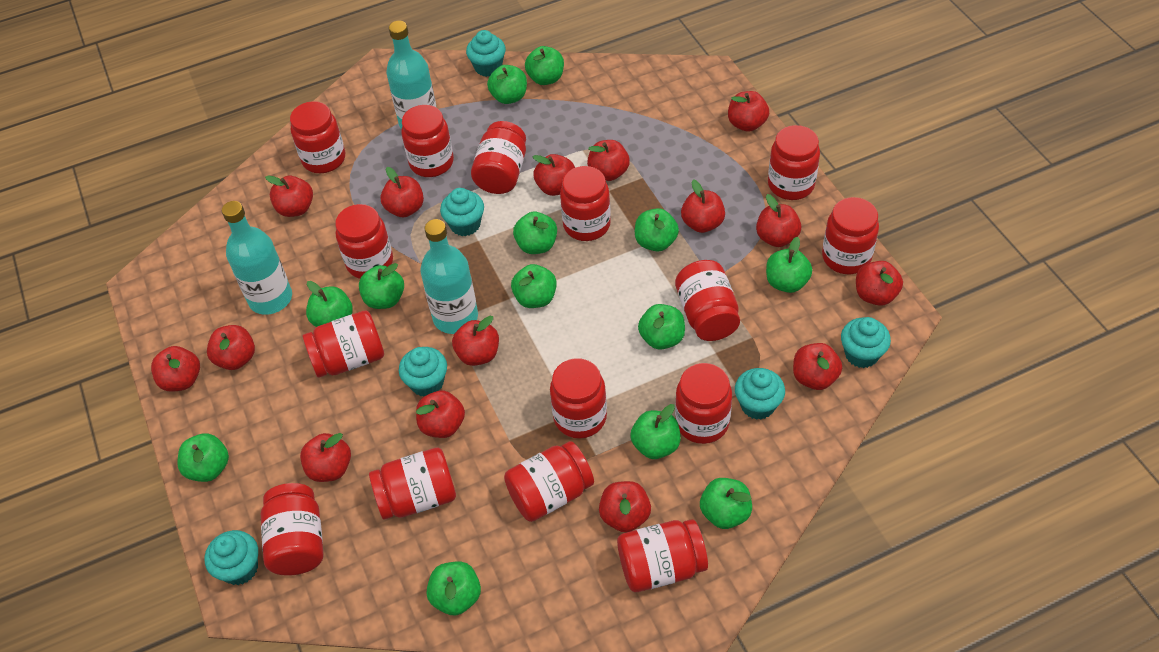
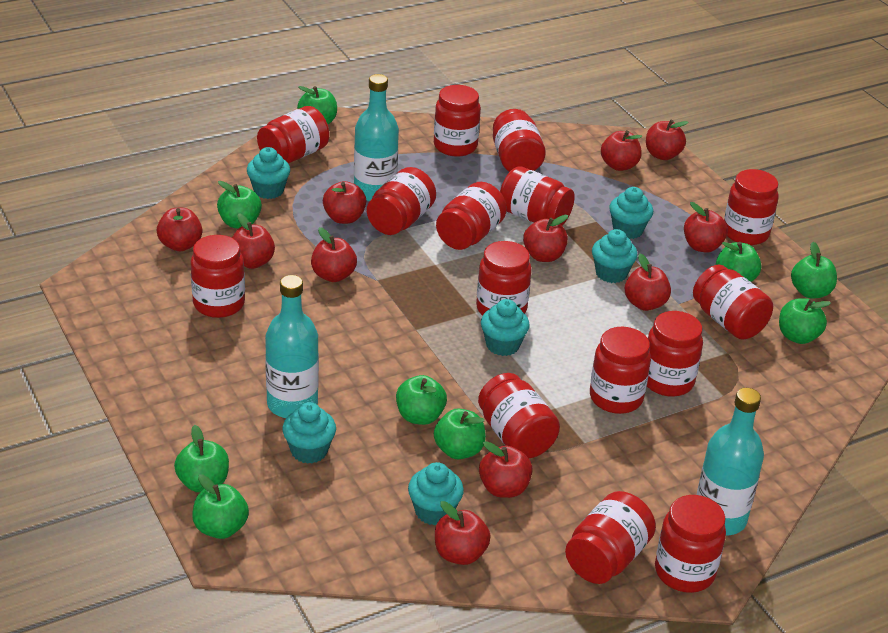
green apple: 13 -> 9
red apple: 15 -> 11

